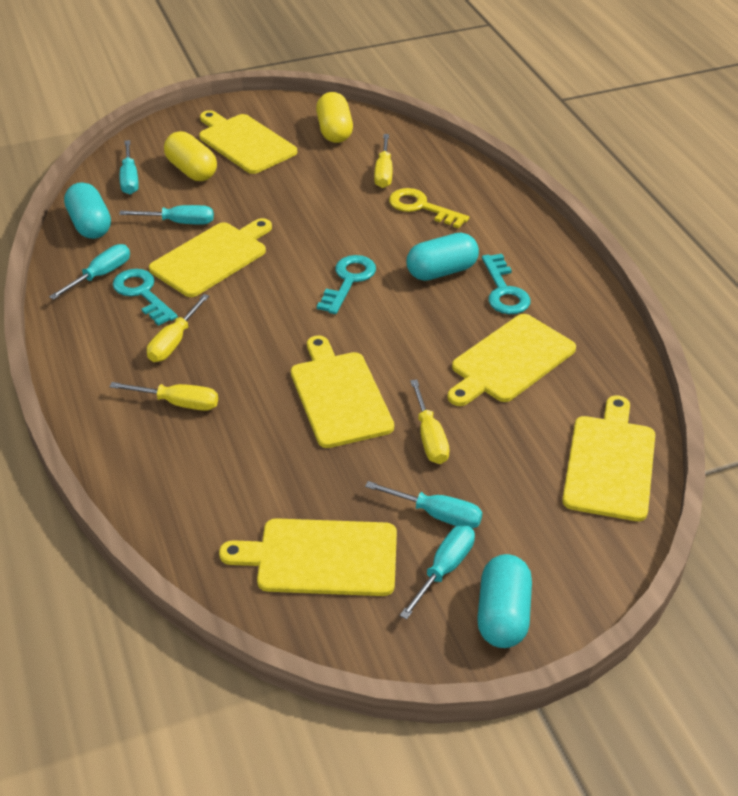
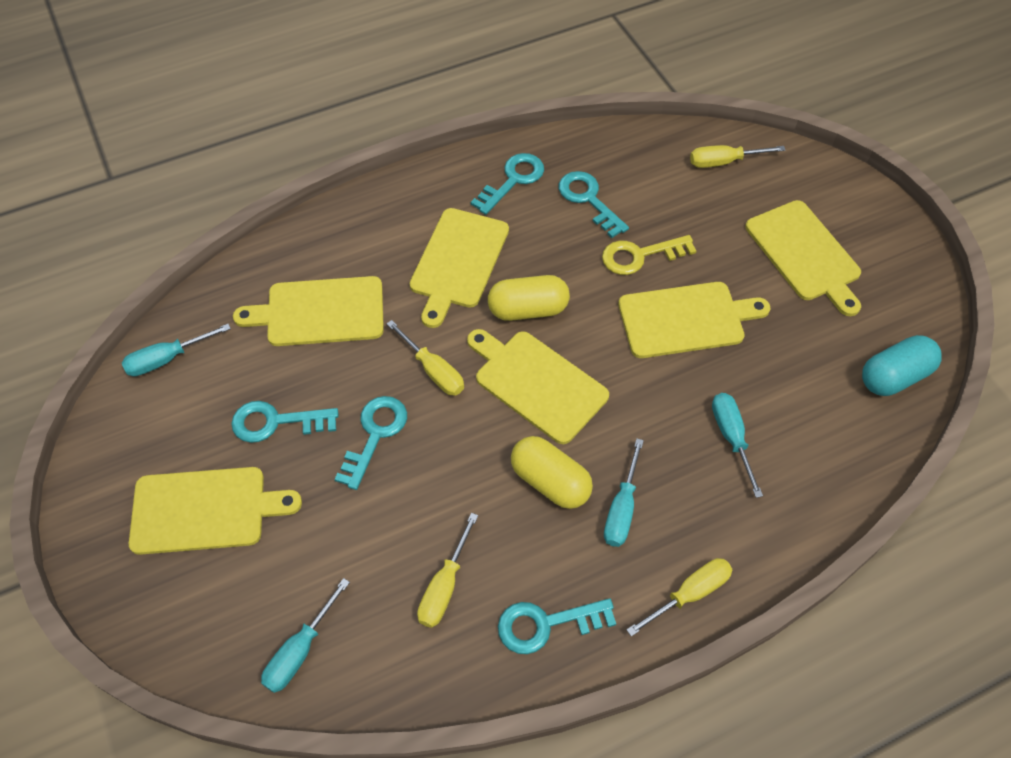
turquoise capsule: 3 -> 1
turquoise key: 3 -> 5
turquoise screwdriver: 5 -> 4

